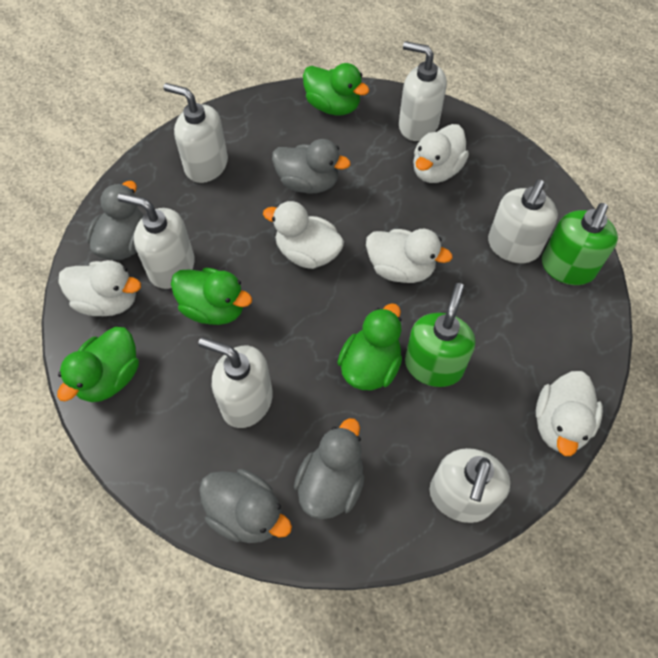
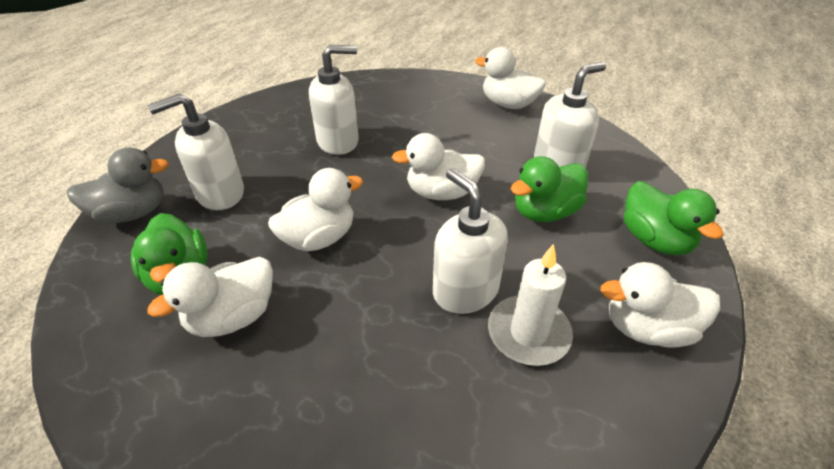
green duck: 4 -> 3
green soap dispenser: 2 -> 0
grey duck: 4 -> 1
white candle: 0 -> 1
white soap dispenser: 6 -> 4

